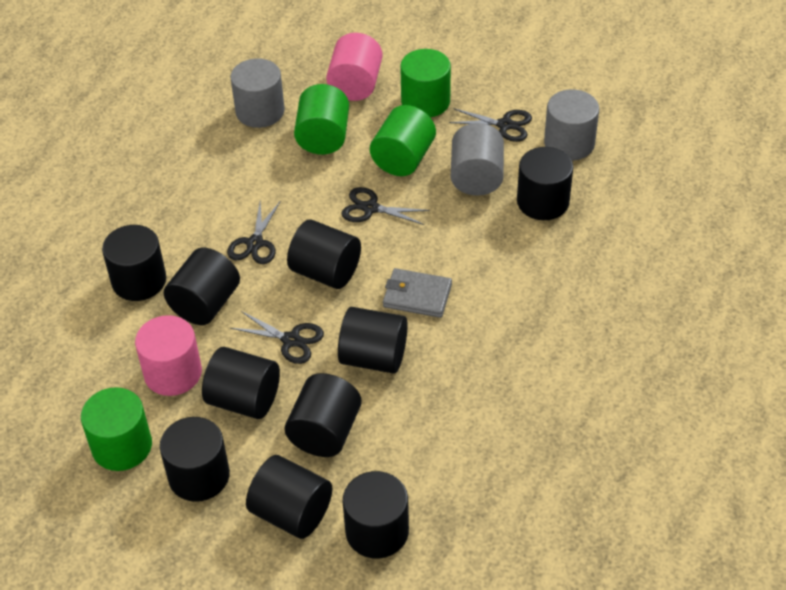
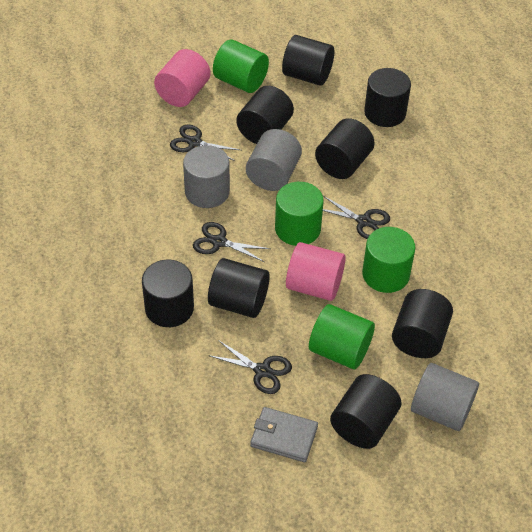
black cylinder: 10 -> 8

